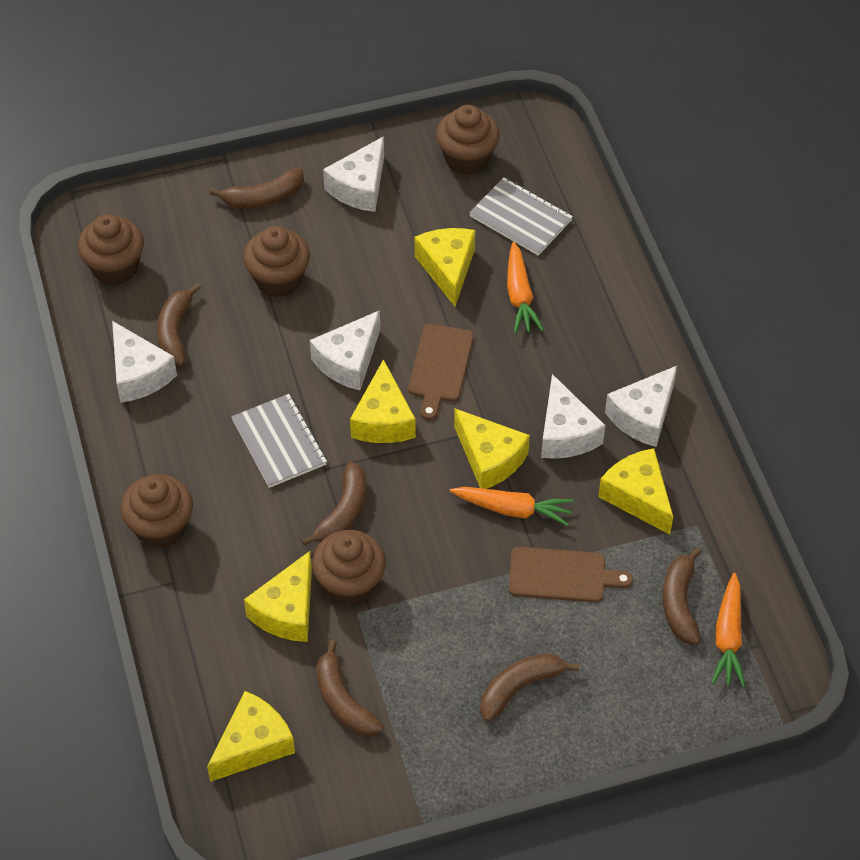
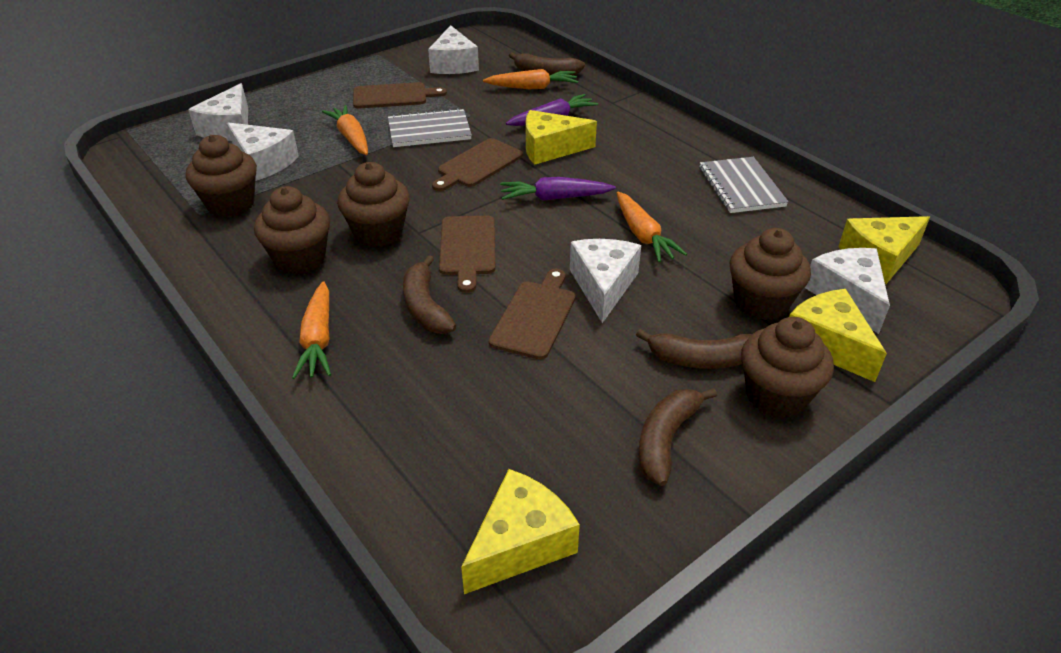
brown banana: 6 -> 4
brown cutting board: 2 -> 4
orange carrot: 3 -> 4
purple carrot: 0 -> 2
yellow cheese: 6 -> 4

